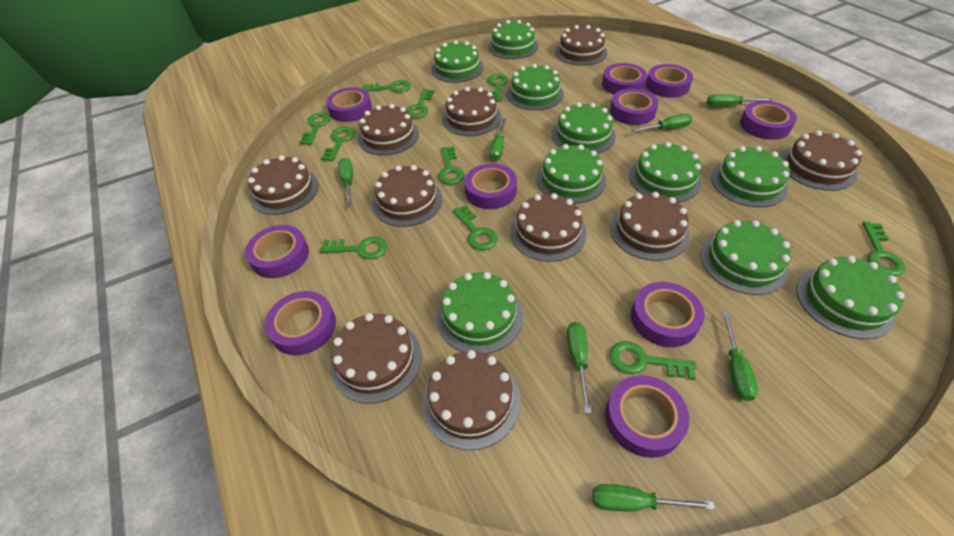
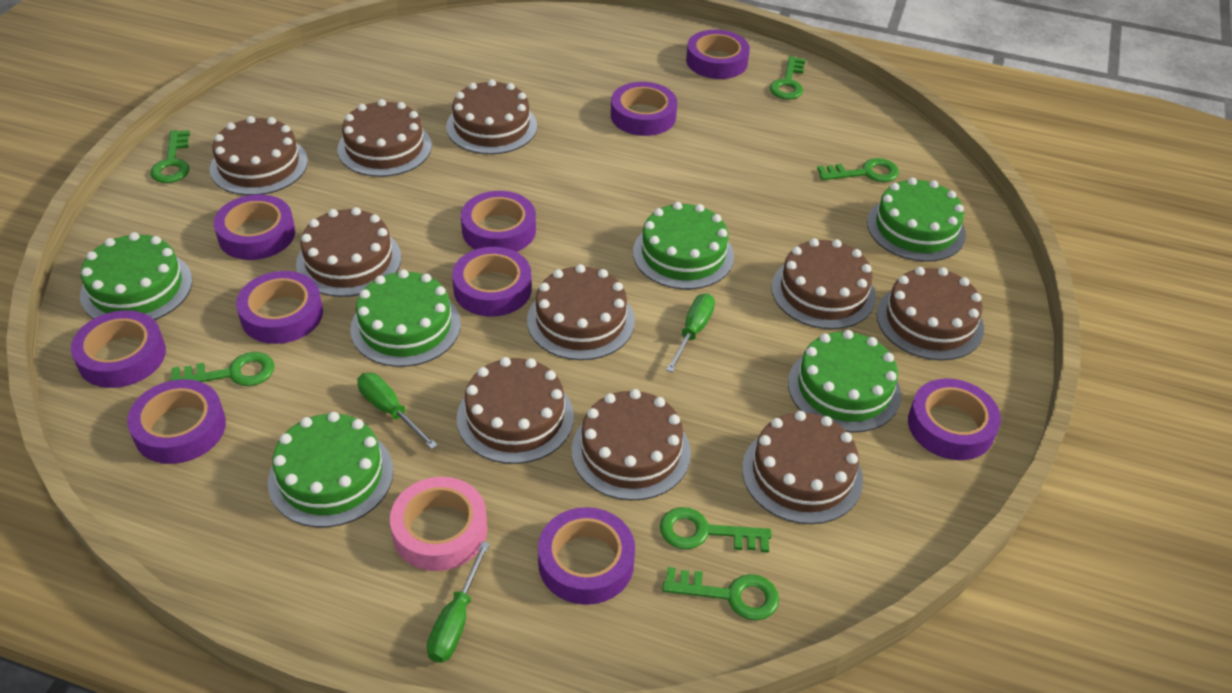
green cake: 10 -> 6
green key: 10 -> 6
green screwdriver: 7 -> 3
pink tape: 0 -> 1

